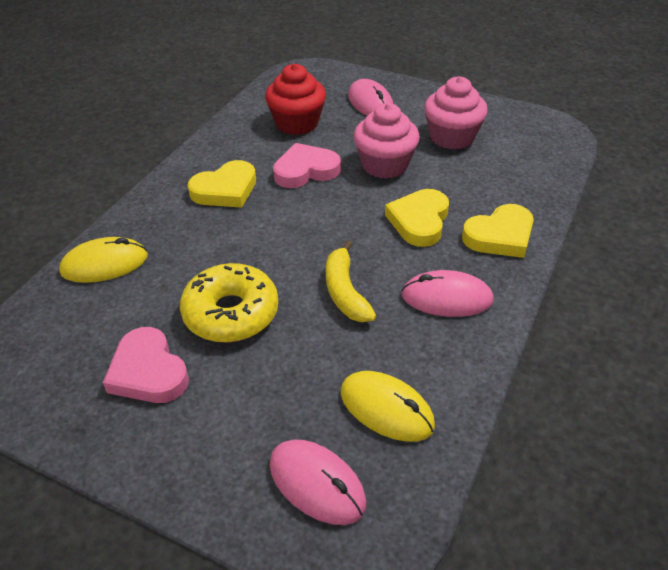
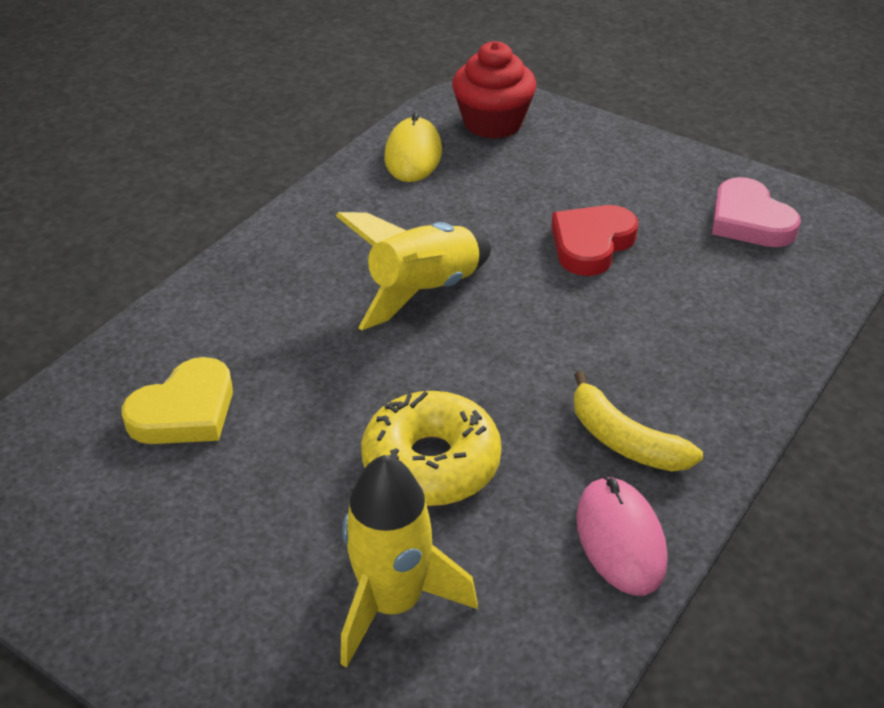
pink cupcake: 2 -> 0
pink heart: 2 -> 1
pink mouse: 3 -> 1
red heart: 0 -> 1
yellow heart: 3 -> 1
yellow mouse: 2 -> 1
yellow rocket: 0 -> 2

